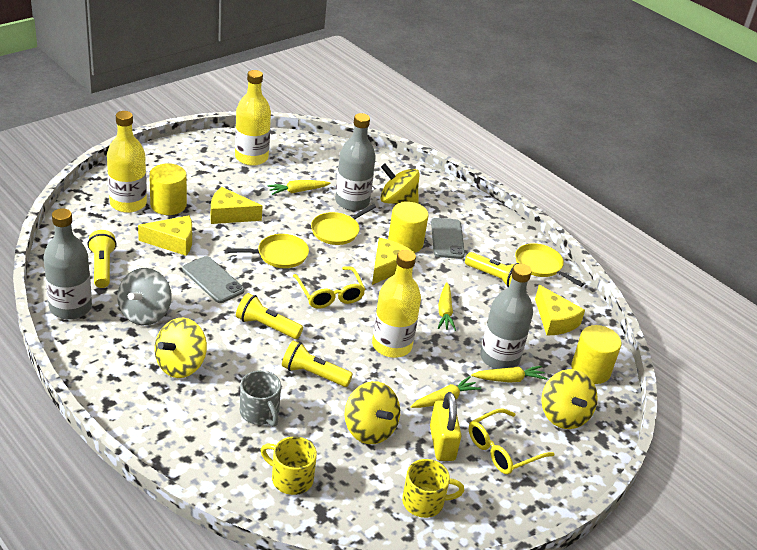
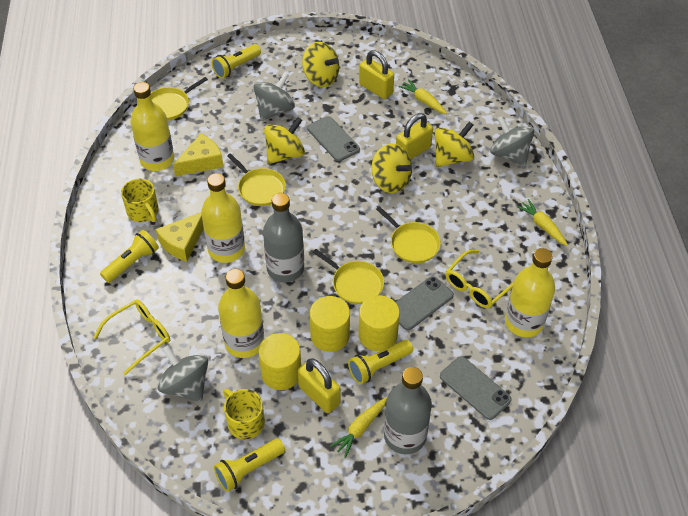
grey bottle: 3 -> 2
grey mug: 1 -> 0
grey phone: 2 -> 3
grey spinning top: 1 -> 3
yellow bottle: 3 -> 4
yellow carrot: 4 -> 3
yellow cheese: 4 -> 2
yellow padlock: 1 -> 3
yellow pan: 3 -> 4

